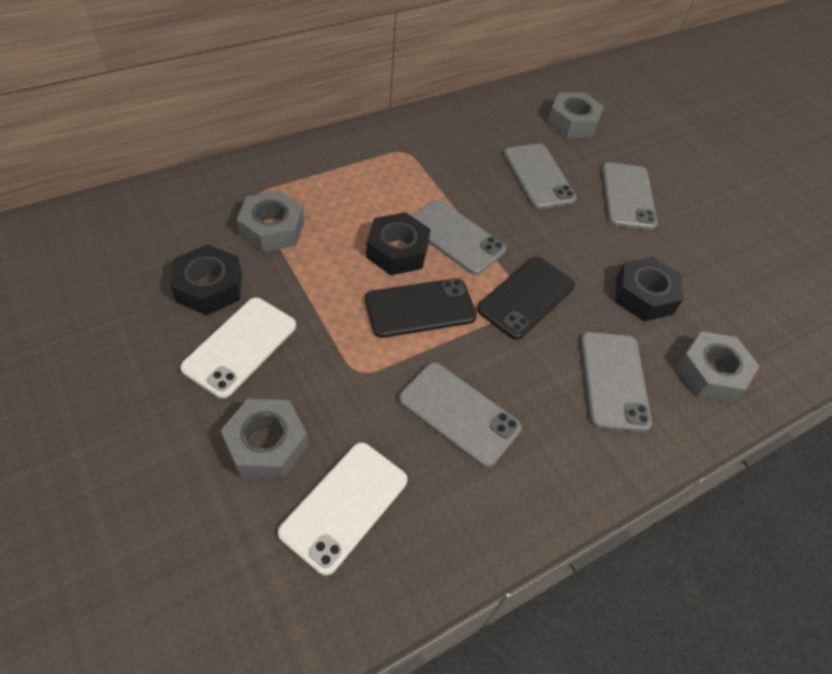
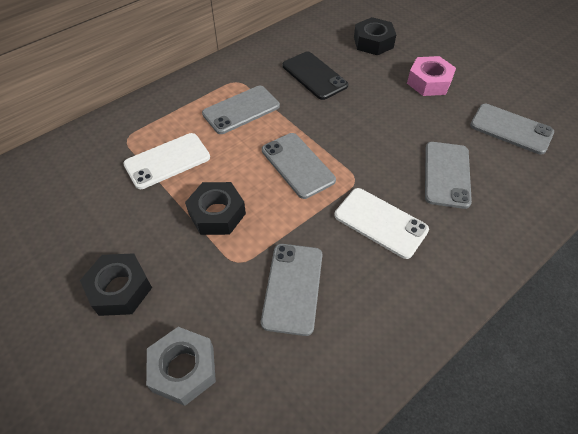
black phone: 2 -> 1
grey nut: 4 -> 1
pink nut: 0 -> 1

